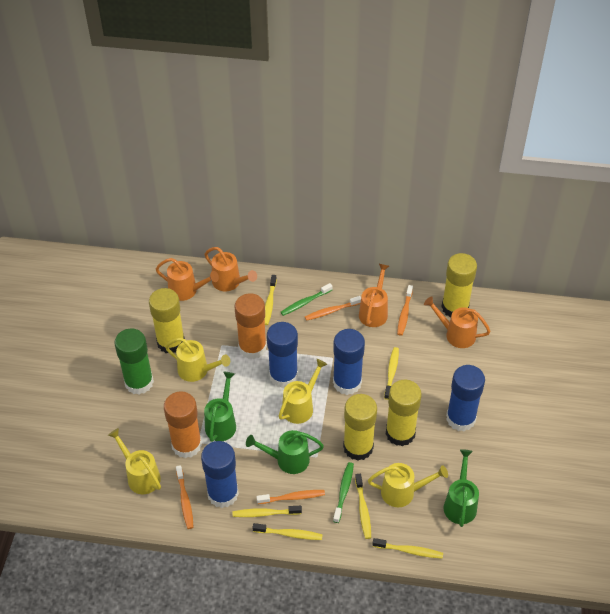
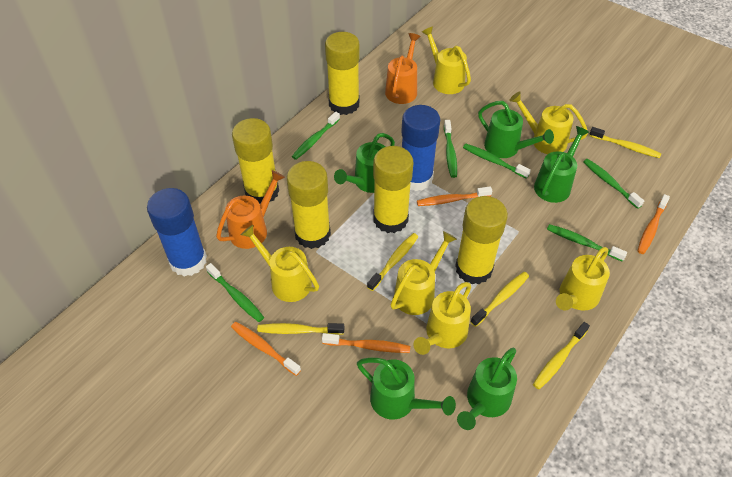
blue glue stick: 4 -> 2
green glue stick: 1 -> 0
green toothbrush: 2 -> 6
green watering can: 3 -> 5
orange glue stick: 2 -> 0
orange watering can: 4 -> 2
yellow glue stick: 4 -> 5
yellow toothbrush: 6 -> 5
yellow watering can: 4 -> 6

